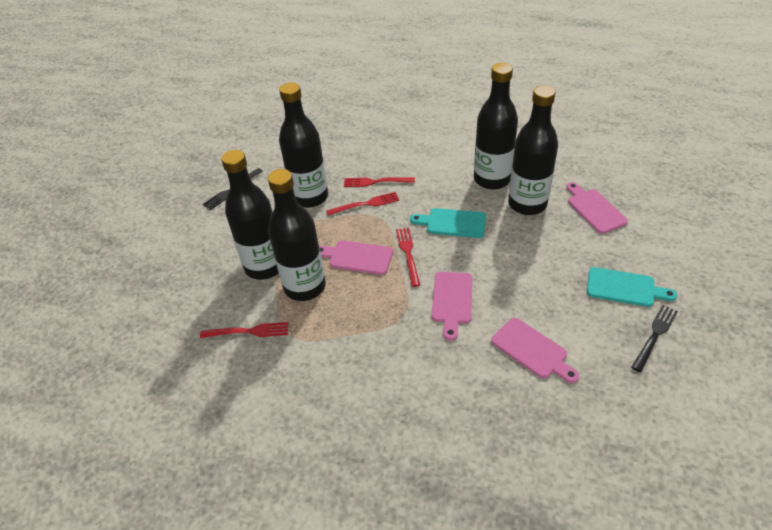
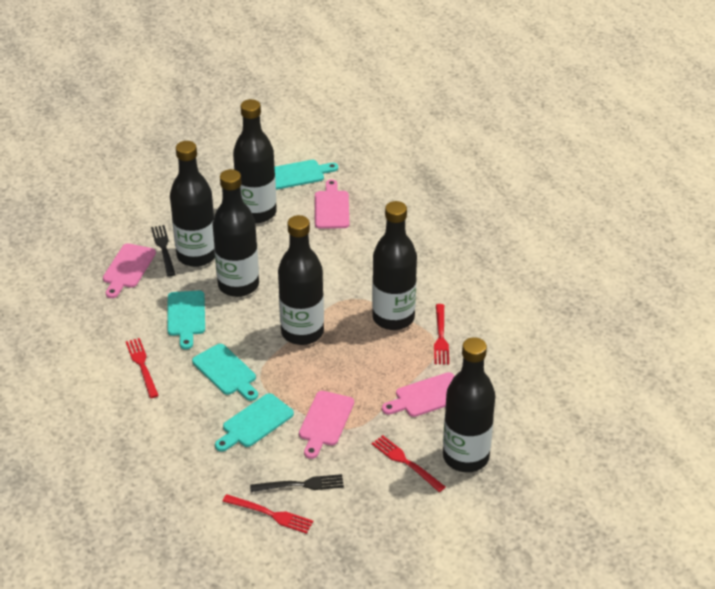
black bottle: 5 -> 6
turquoise cutting board: 2 -> 4

